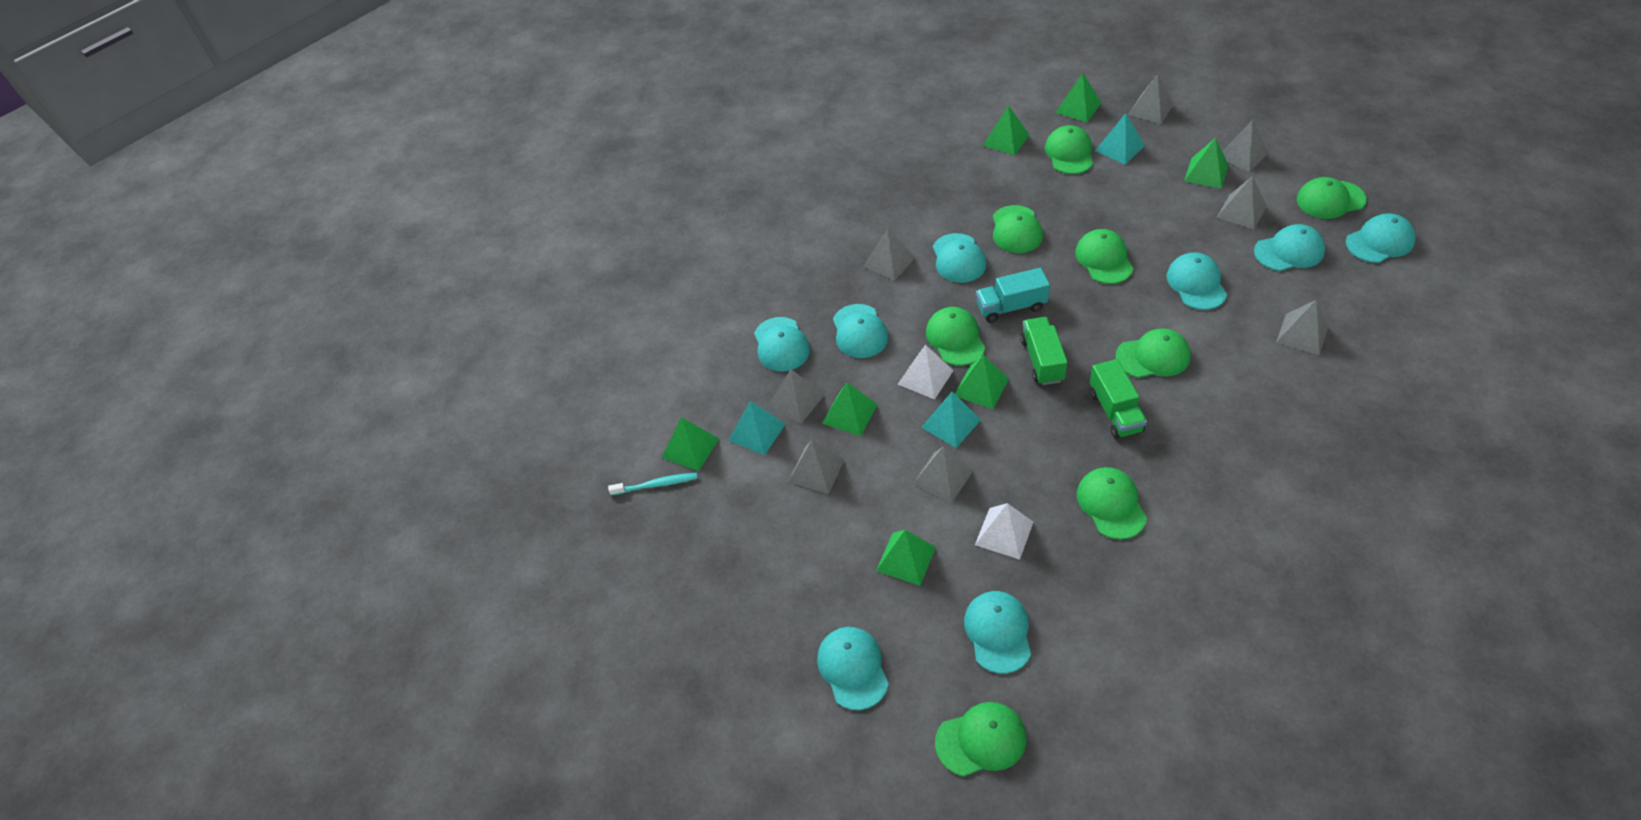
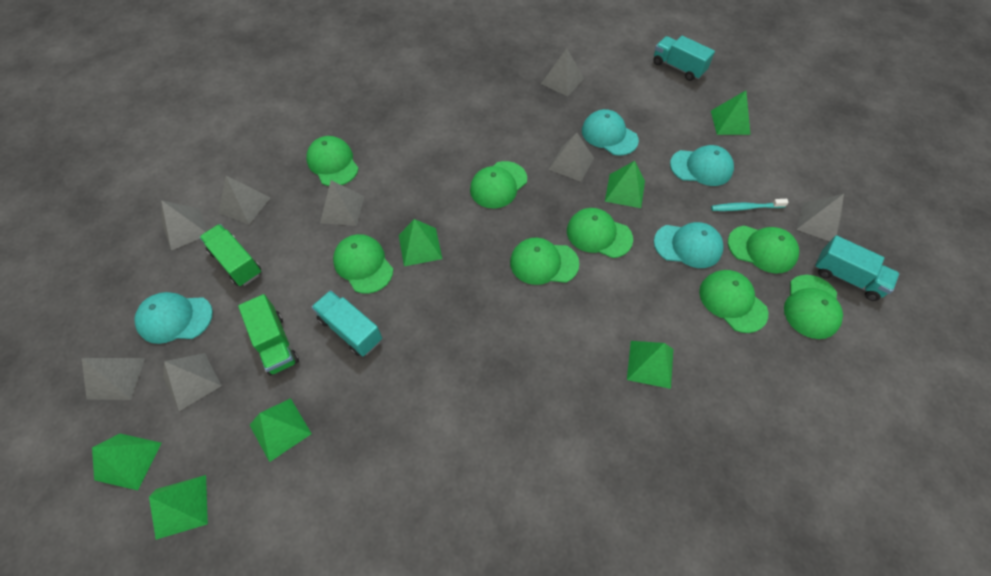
turquoise cap: 8 -> 4
turquoise pyramid: 3 -> 0
turquoise truck: 1 -> 3
white pyramid: 2 -> 0

